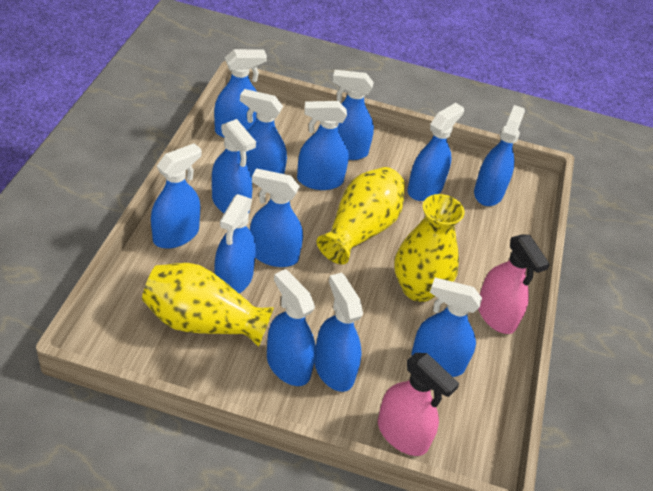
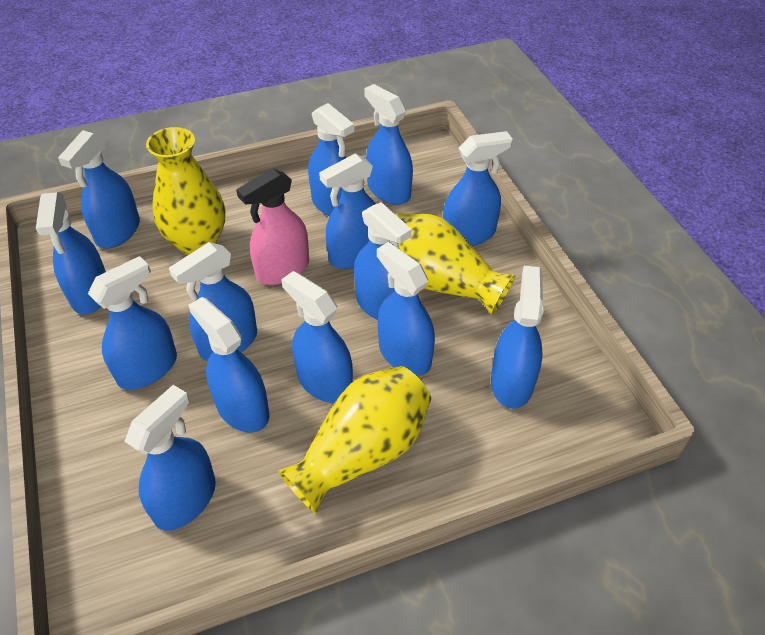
blue spray bottle: 13 -> 14
pink spray bottle: 2 -> 1

